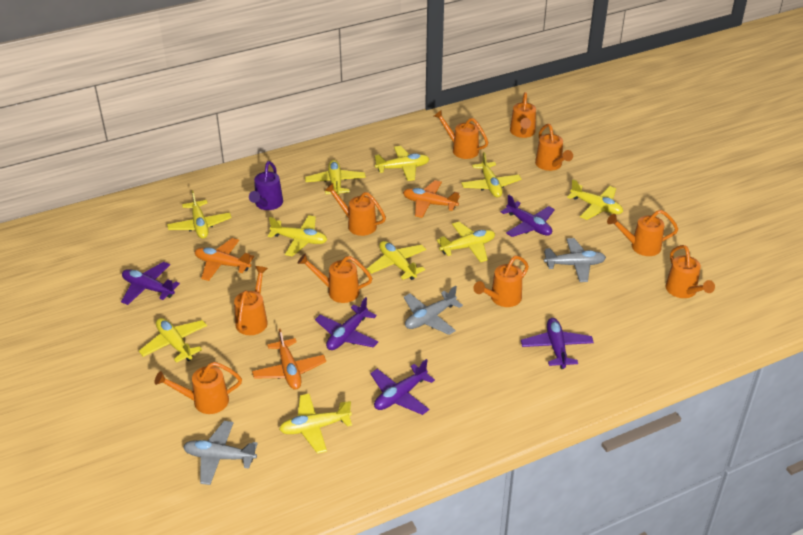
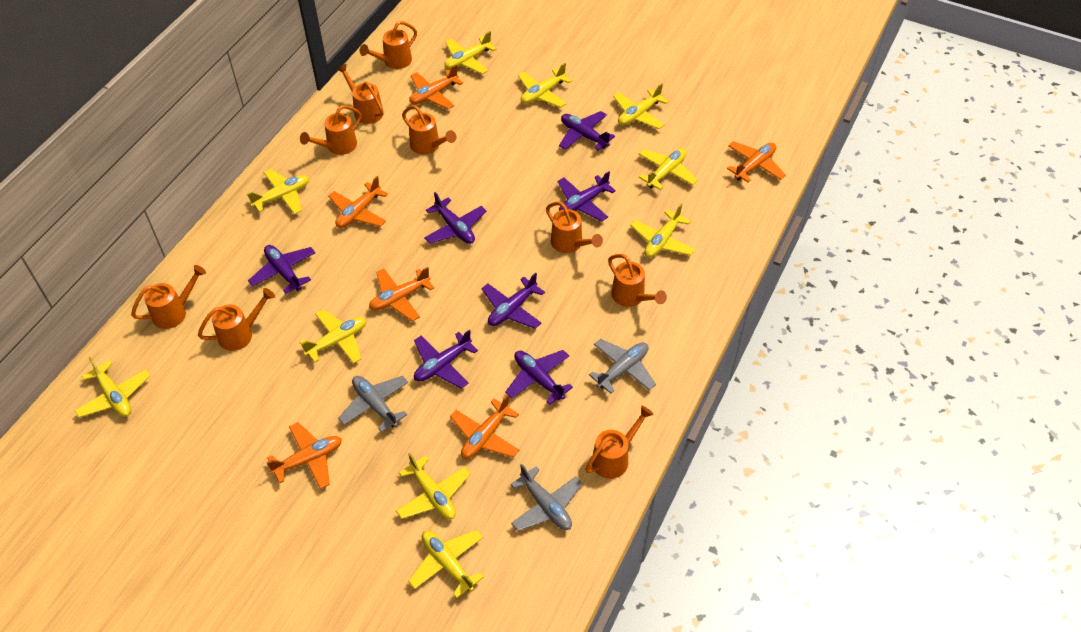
orange plane: 3 -> 6
orange watering can: 10 -> 9
purple plane: 5 -> 7
purple watering can: 1 -> 0

